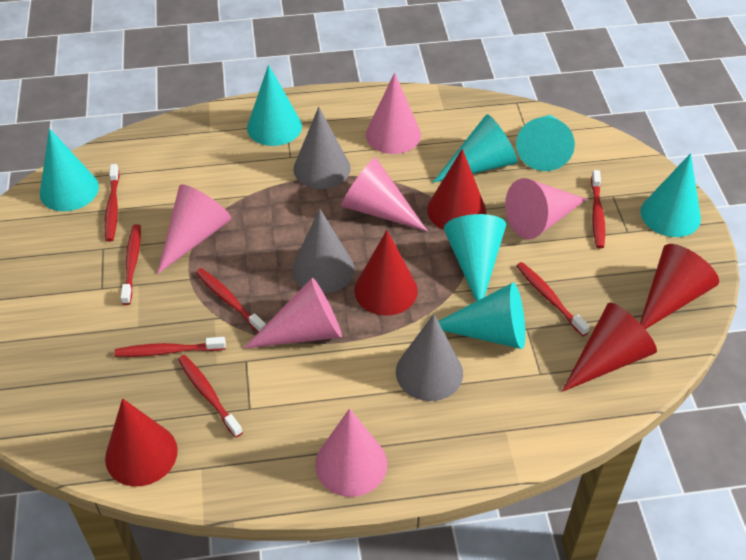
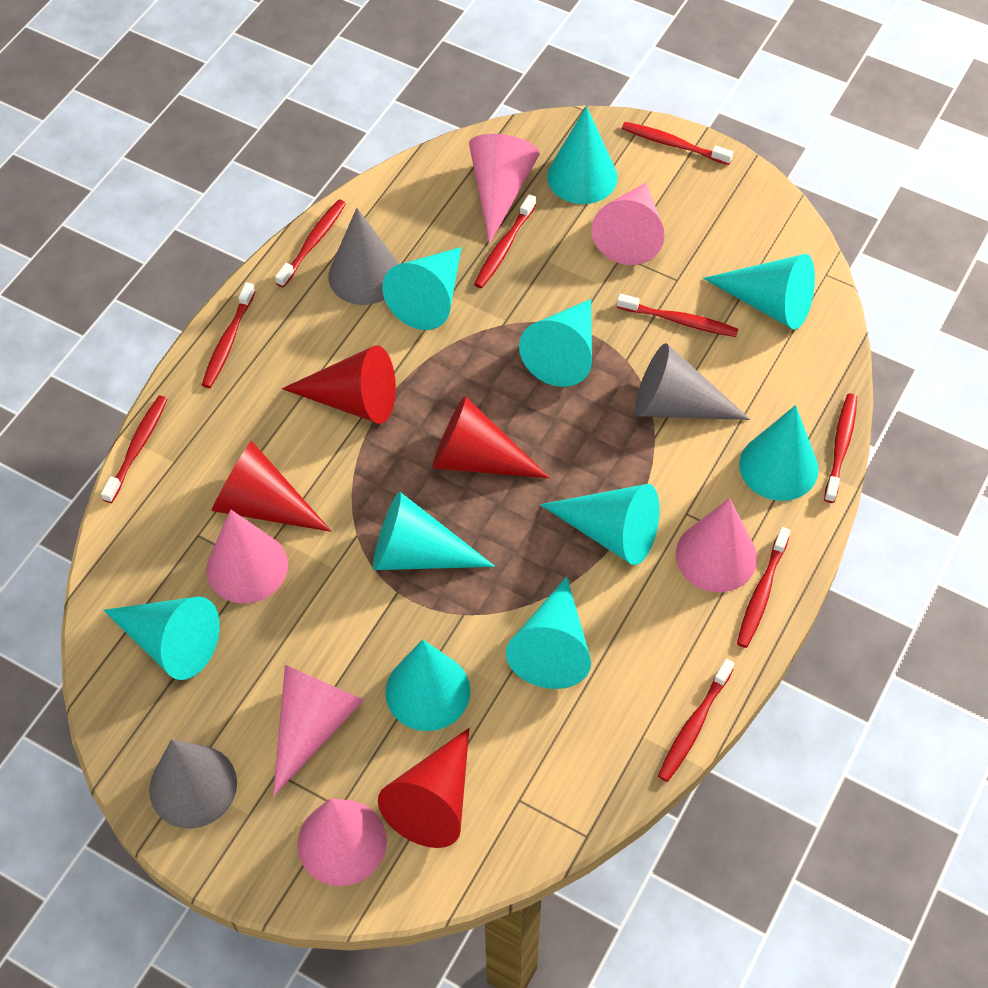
red cone: 5 -> 4
red toothbrush: 7 -> 9
turquoise cone: 7 -> 10

